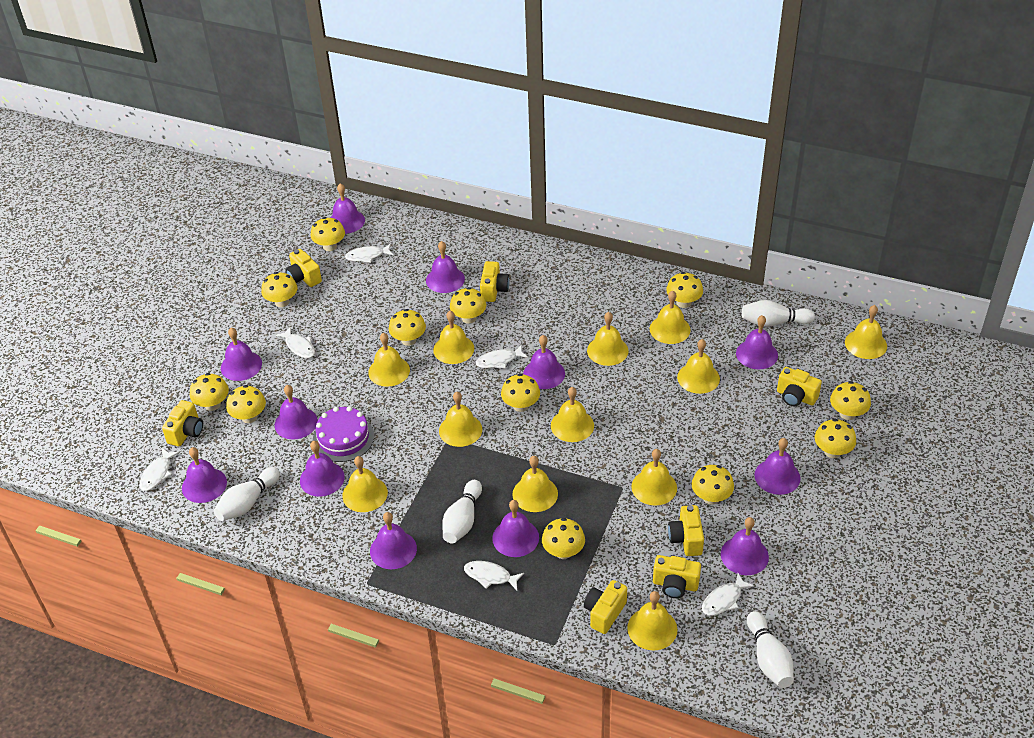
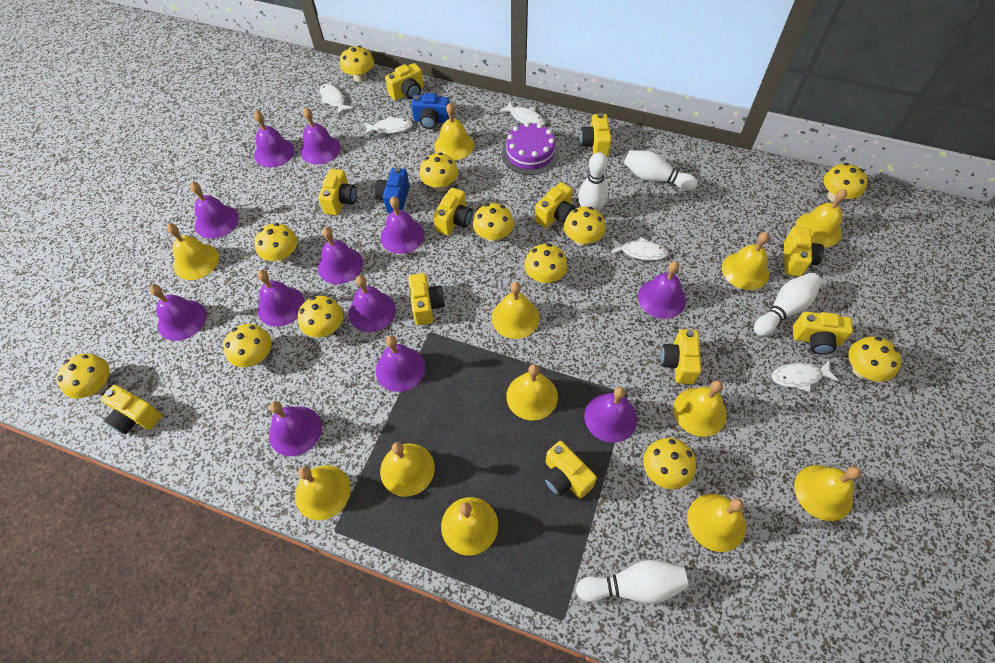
blue camera: 0 -> 2
white fish: 6 -> 5
yellow camera: 7 -> 11

